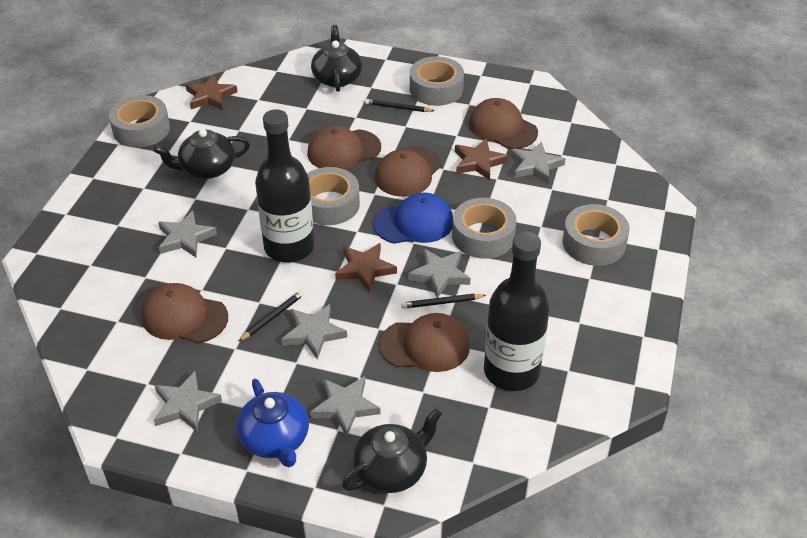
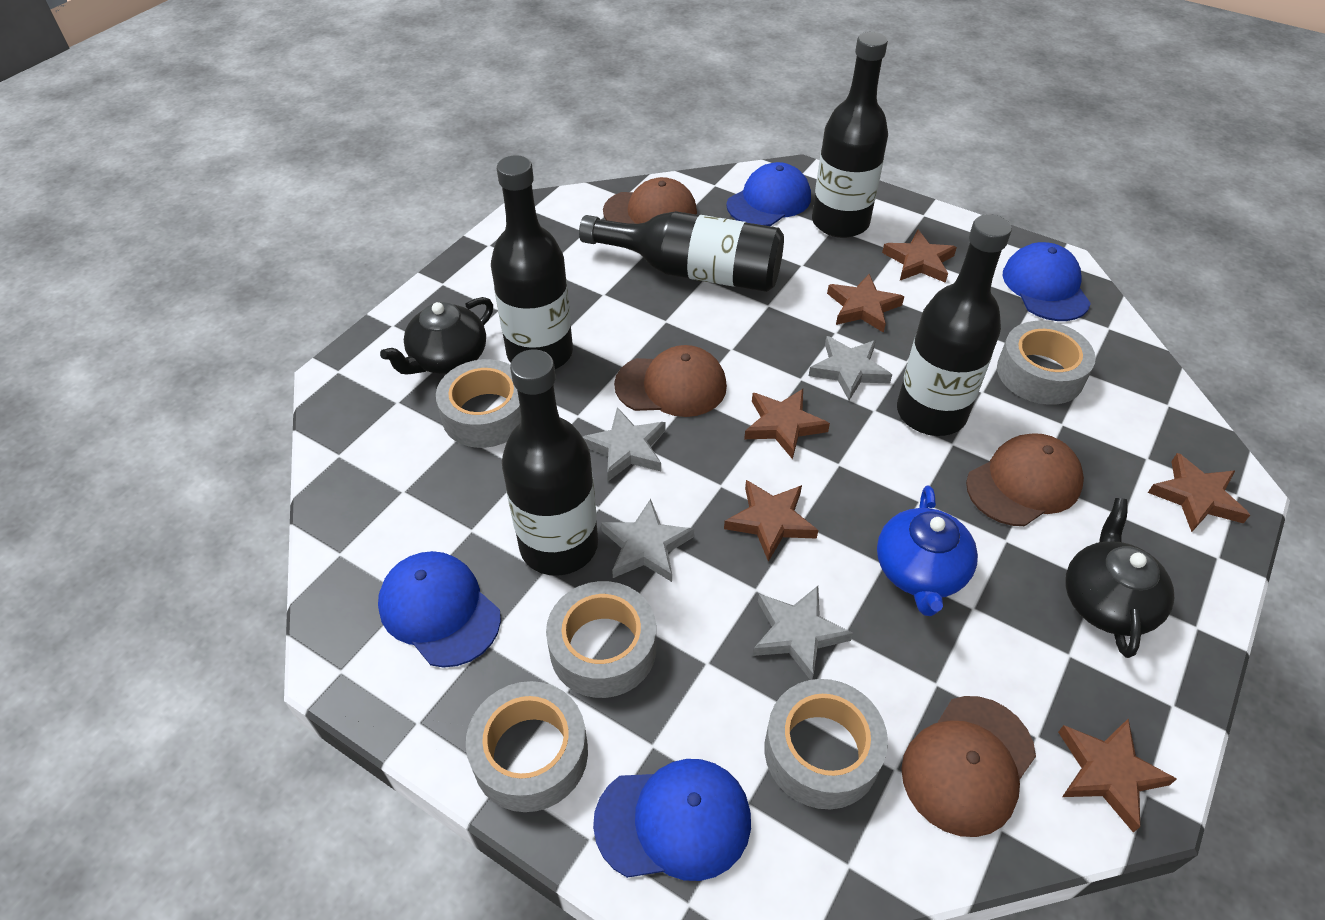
black bottle: 2 -> 5
black pencil: 3 -> 0
black teapot: 3 -> 2
blue cap: 1 -> 4
brown cap: 5 -> 4
brown star: 3 -> 6
grey star: 6 -> 4

